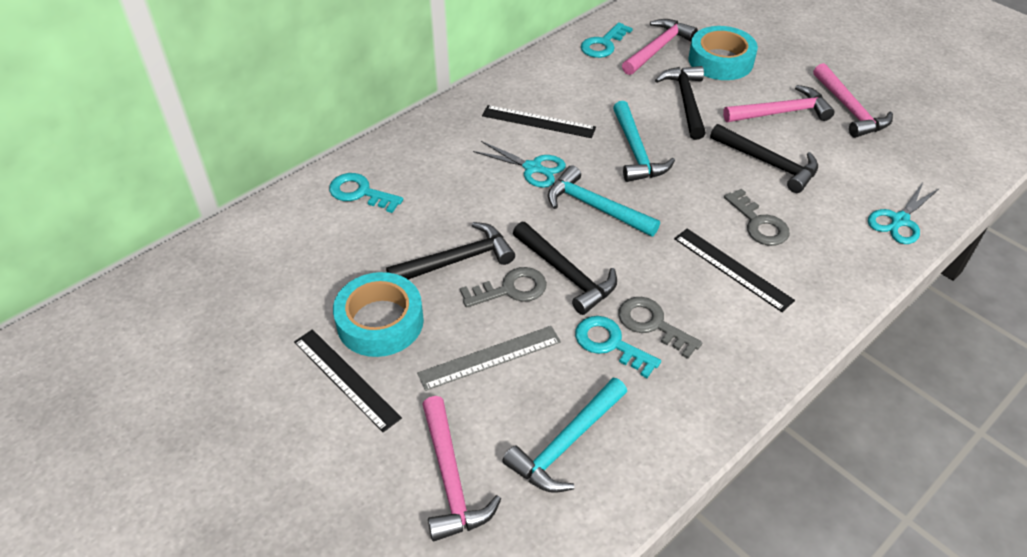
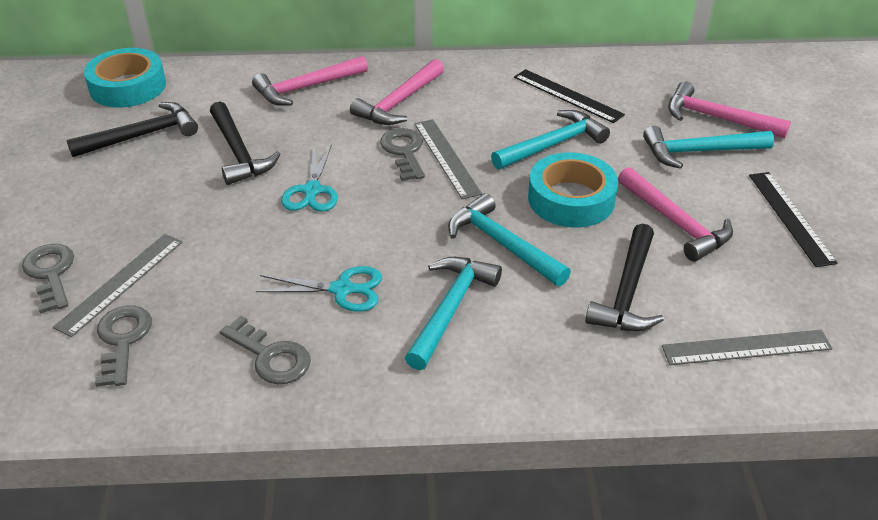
black hammer: 4 -> 3
black ruler: 3 -> 2
grey key: 3 -> 4
grey ruler: 1 -> 3
turquoise hammer: 3 -> 4
turquoise key: 3 -> 0

